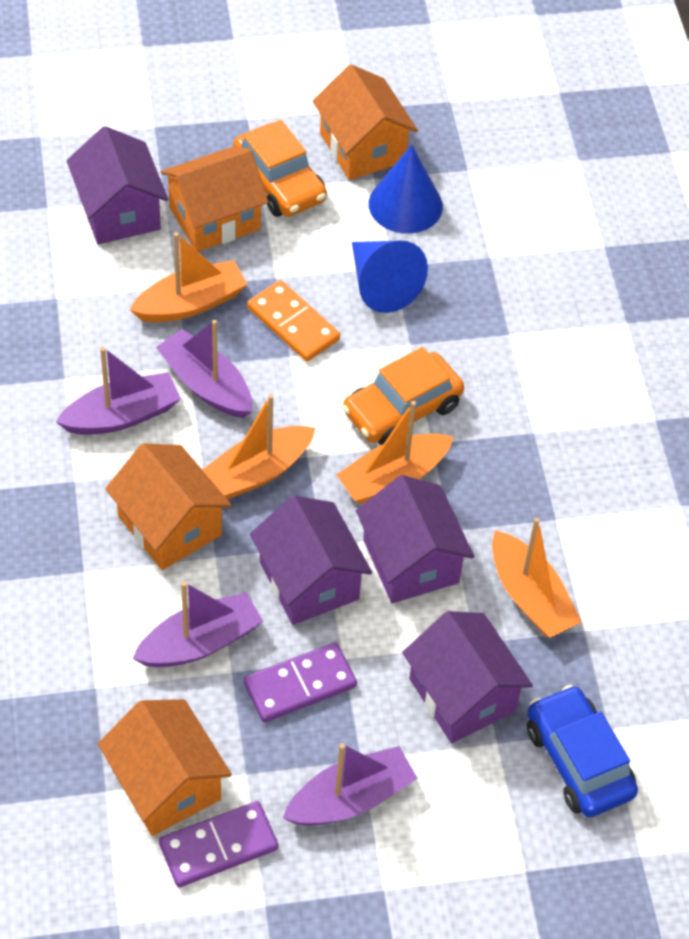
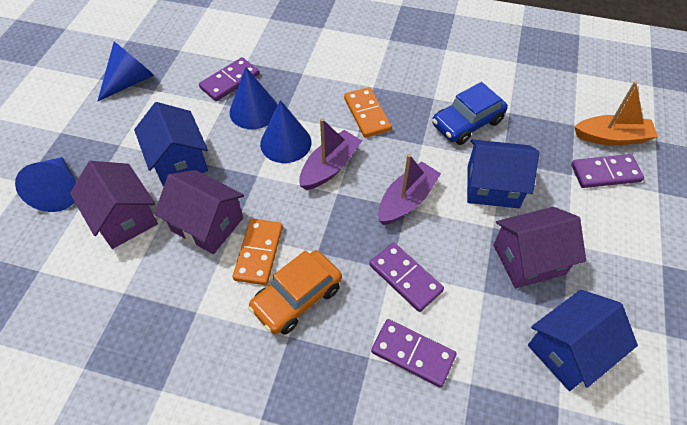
blue cone: 2 -> 4
blue house: 0 -> 3
orange boat: 4 -> 1
orange car: 2 -> 1
orange domino: 1 -> 2
orange house: 4 -> 0
purple boat: 4 -> 2
purple domino: 2 -> 4
purple house: 4 -> 3

